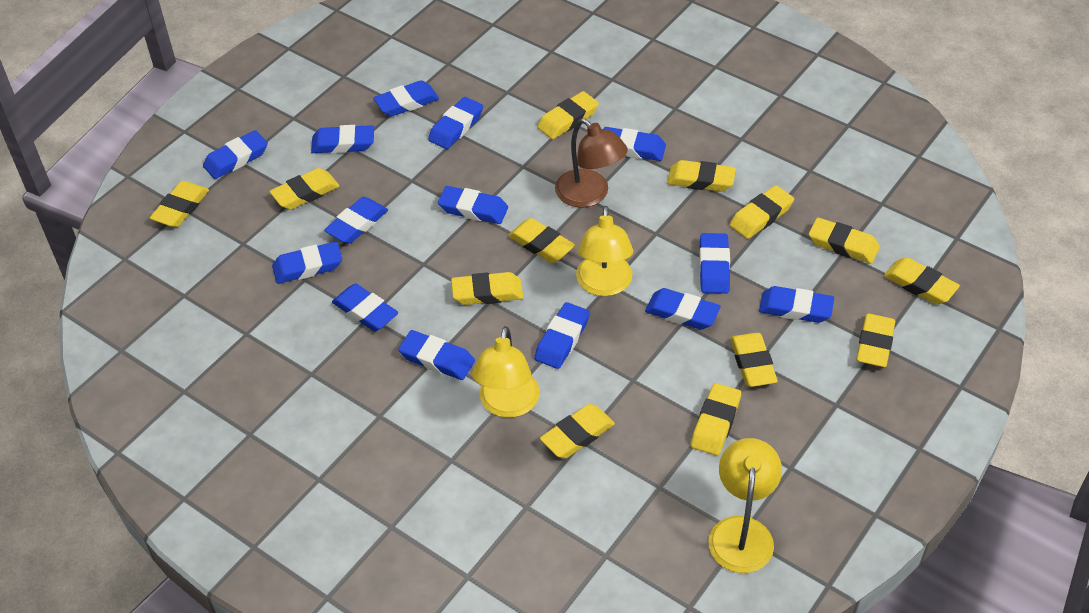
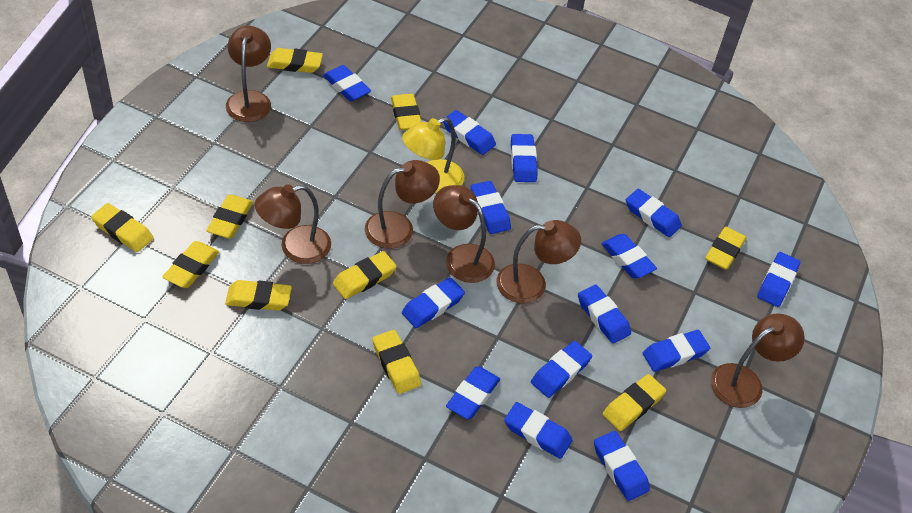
brown lamp: 1 -> 6
yellow eraser: 13 -> 10
yellow lamp: 3 -> 1

